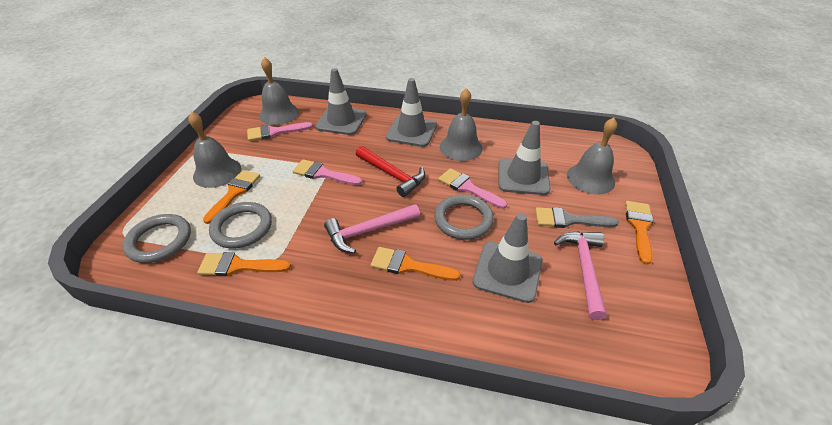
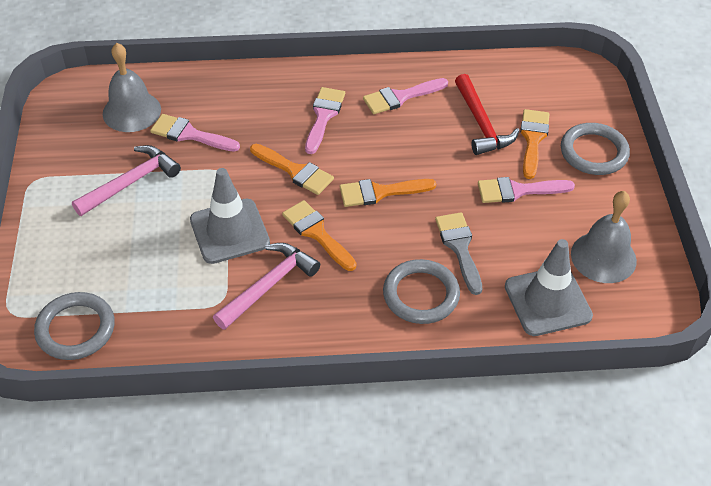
grey bell: 4 -> 2
grey traffic cone: 4 -> 2
pink brush: 3 -> 4

